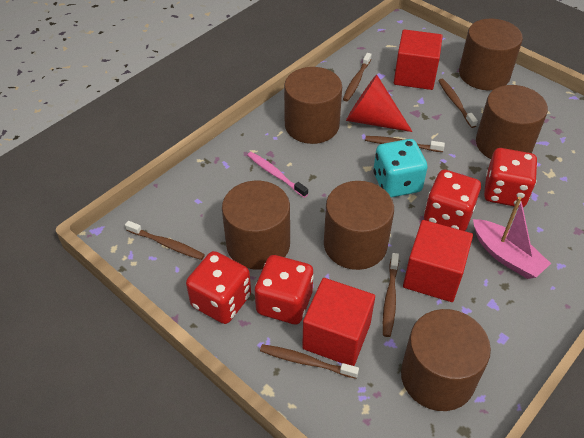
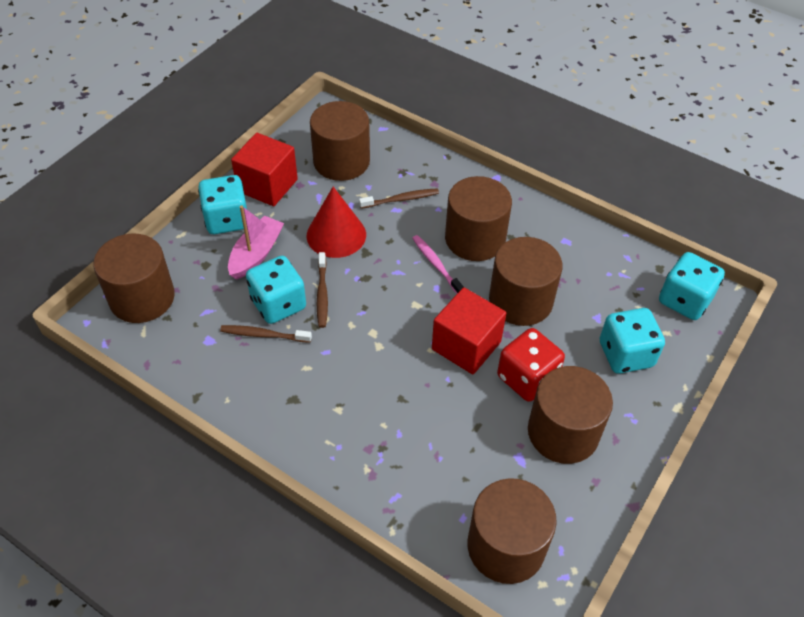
brown toothbrush: 6 -> 3
red cube: 3 -> 2
red dice: 4 -> 1
turquoise dice: 1 -> 4

